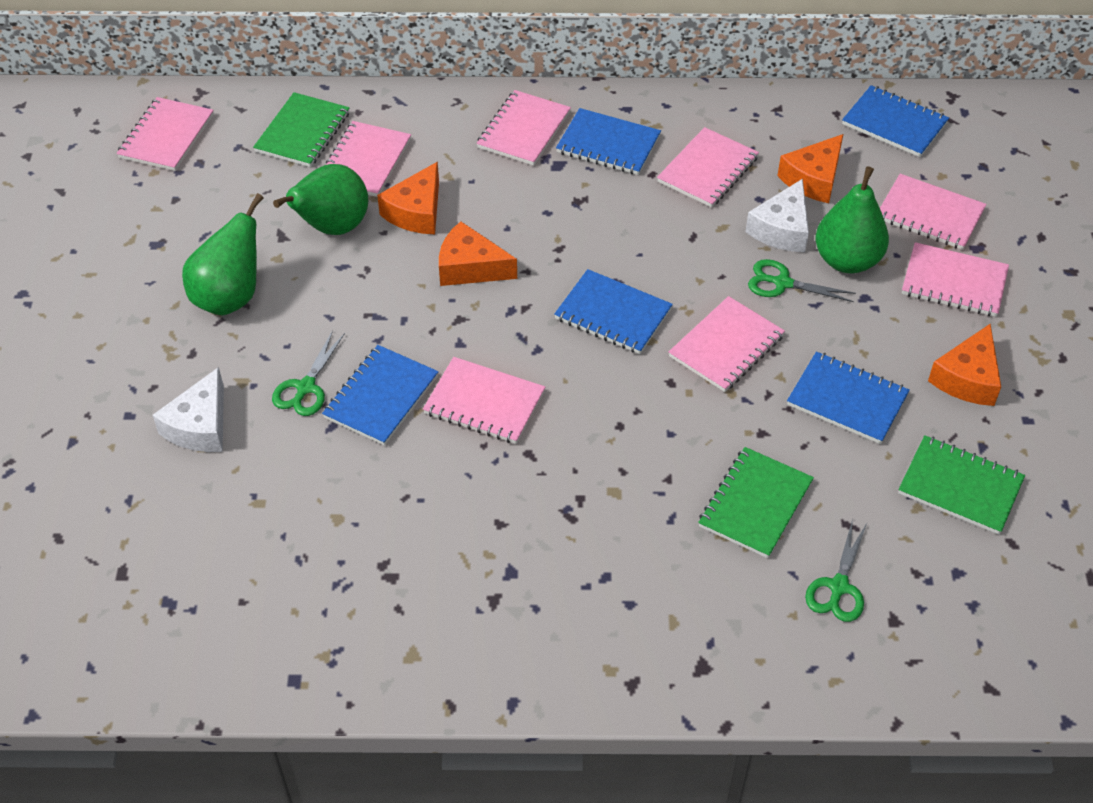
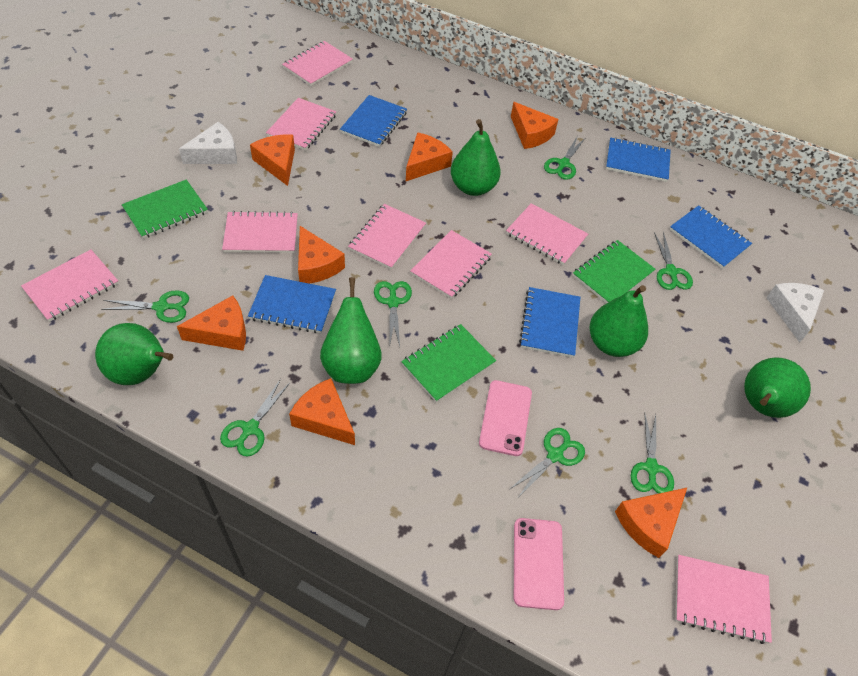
green pear: 3 -> 5
green scissors: 3 -> 7
orange cheese: 4 -> 7
pink phone: 0 -> 2

